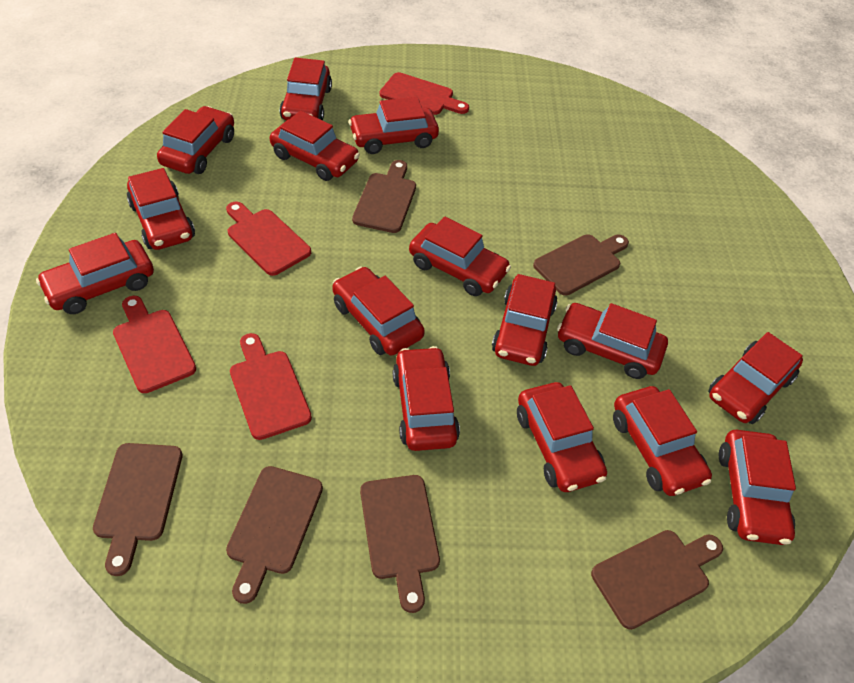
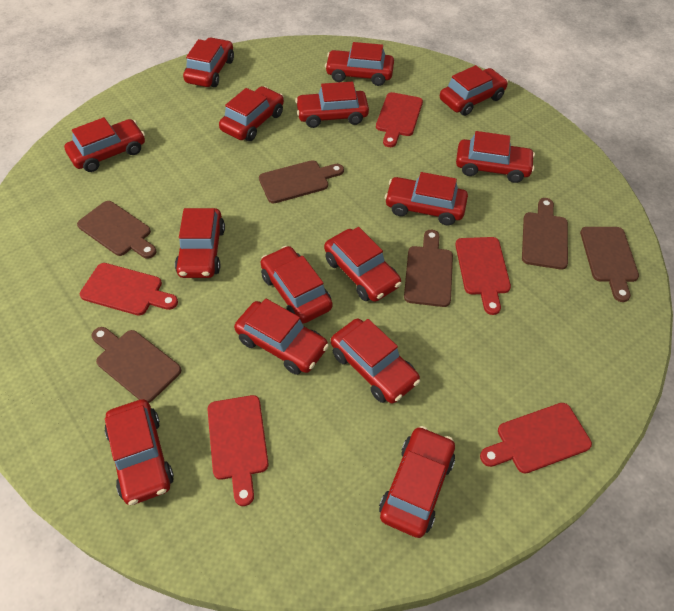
red cutting board: 4 -> 5

